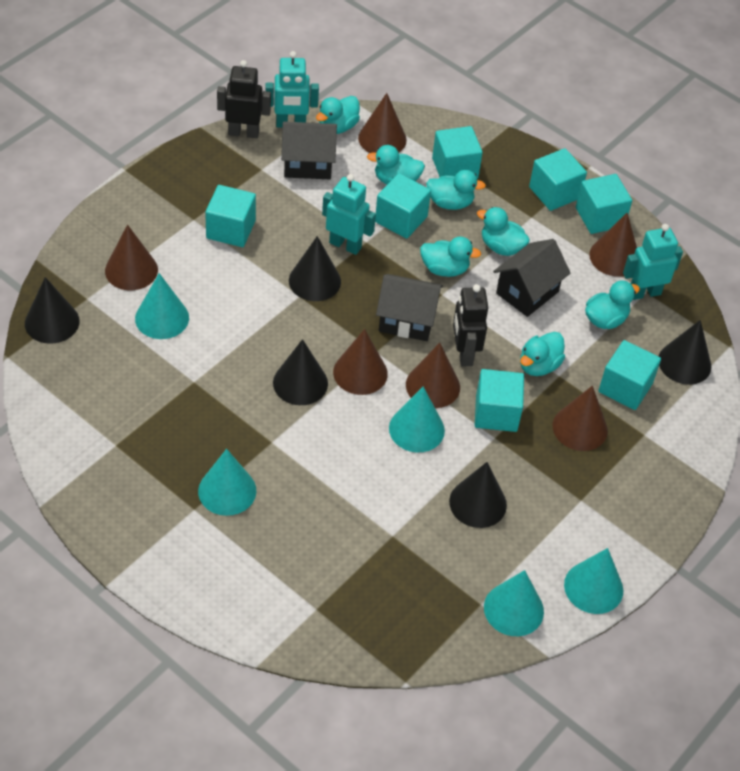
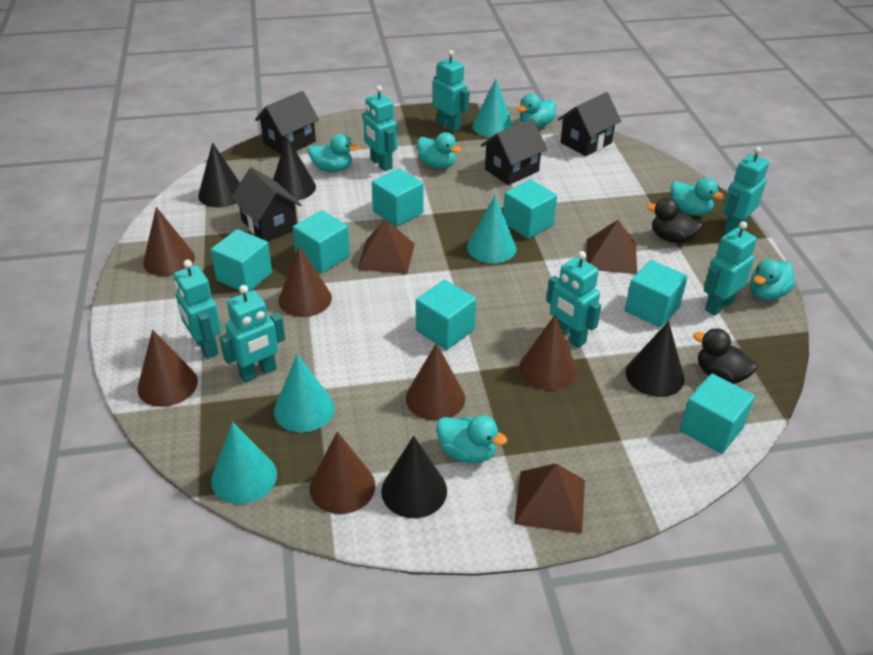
black cone: 5 -> 4
black duck: 0 -> 2
black house: 3 -> 4
black robot: 2 -> 0
brown pyramid: 0 -> 3
turquoise cone: 5 -> 4
turquoise duck: 7 -> 6
turquoise robot: 3 -> 7

